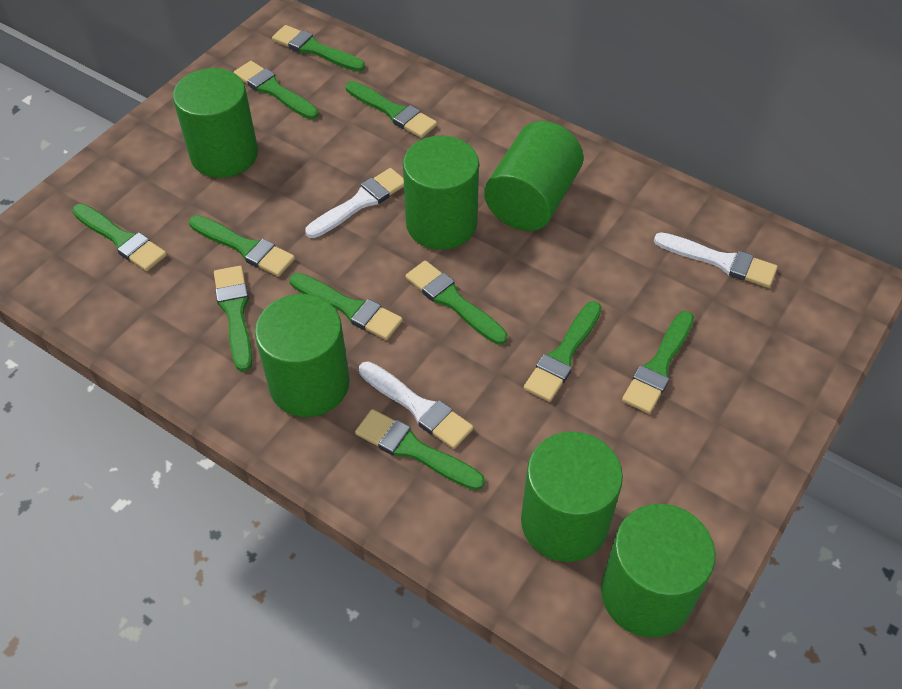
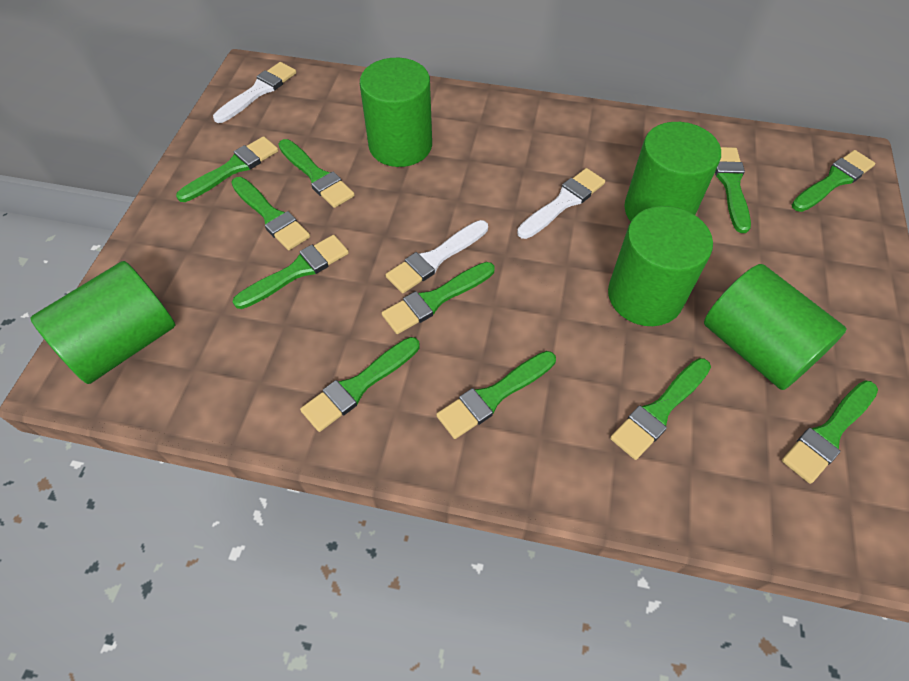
green cylinder: 6 -> 5

